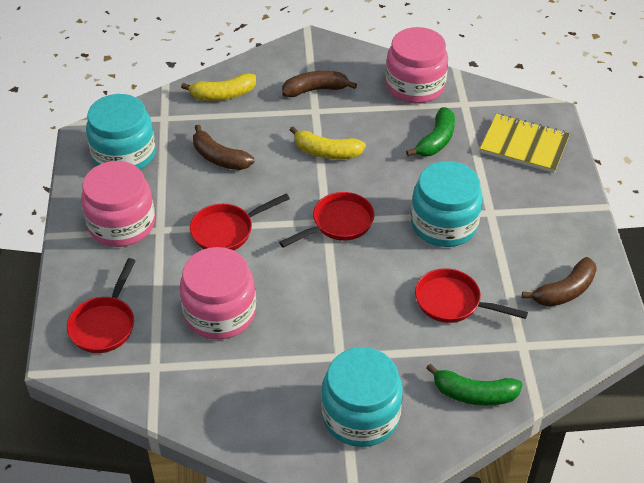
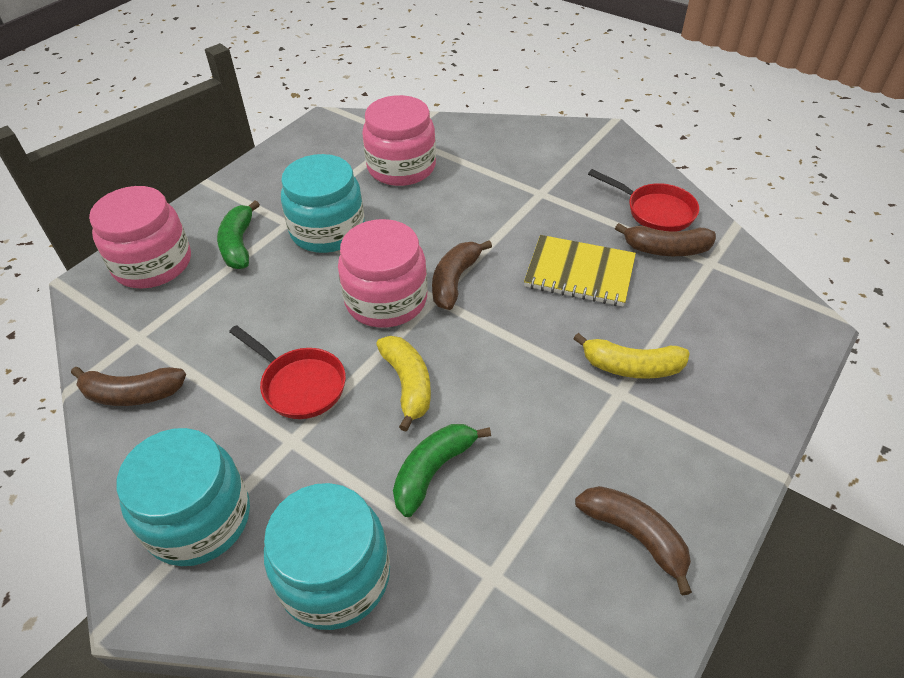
brown banana: 3 -> 4
red pan: 4 -> 2

